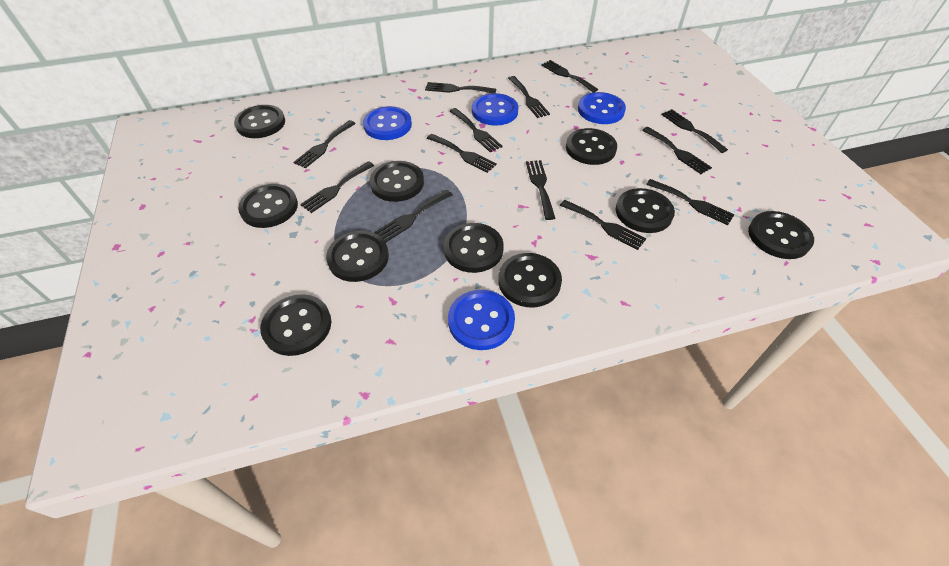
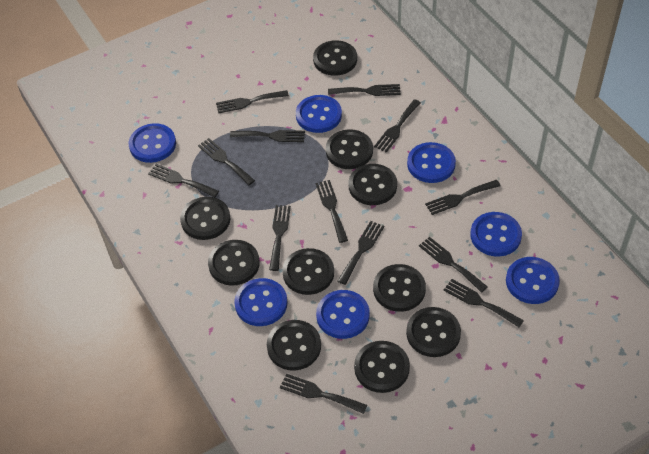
blue button: 4 -> 7

